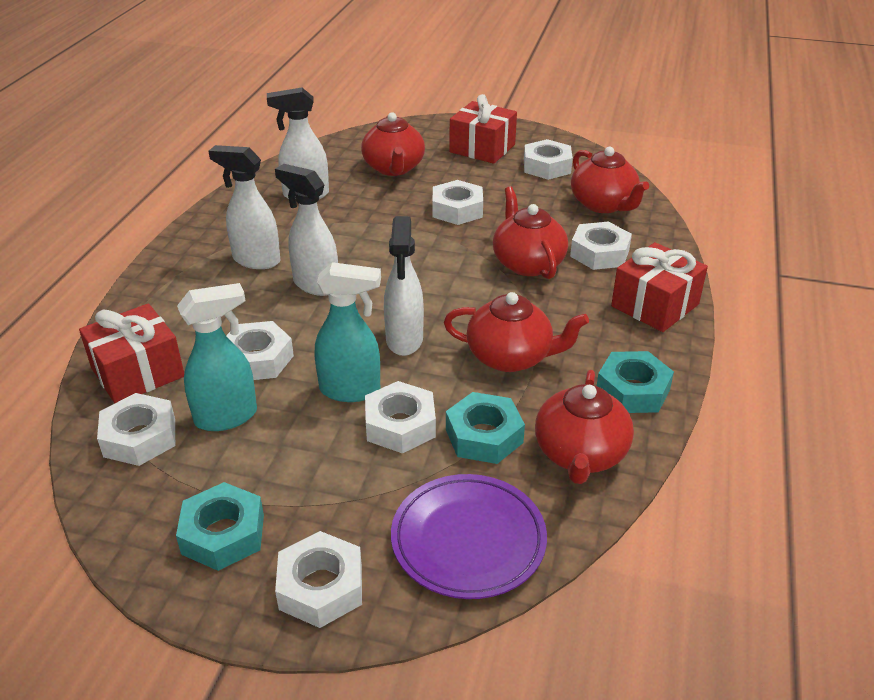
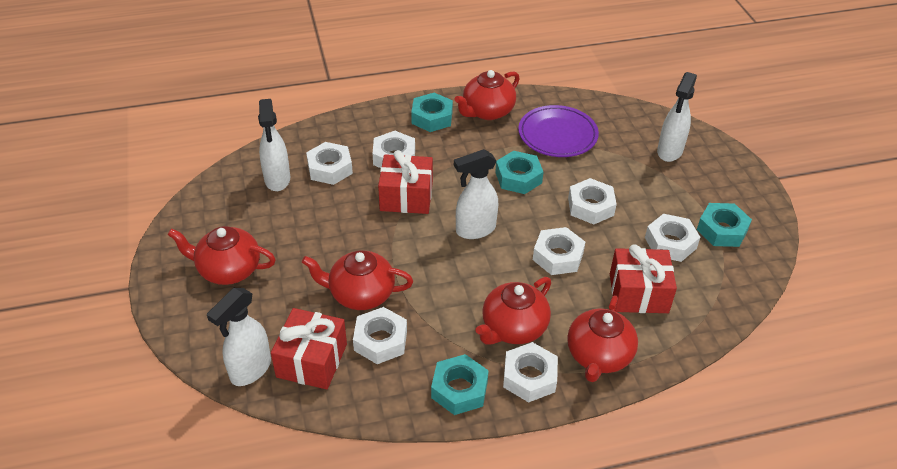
turquoise nut: 3 -> 4
turquoise spray bottle: 2 -> 0

